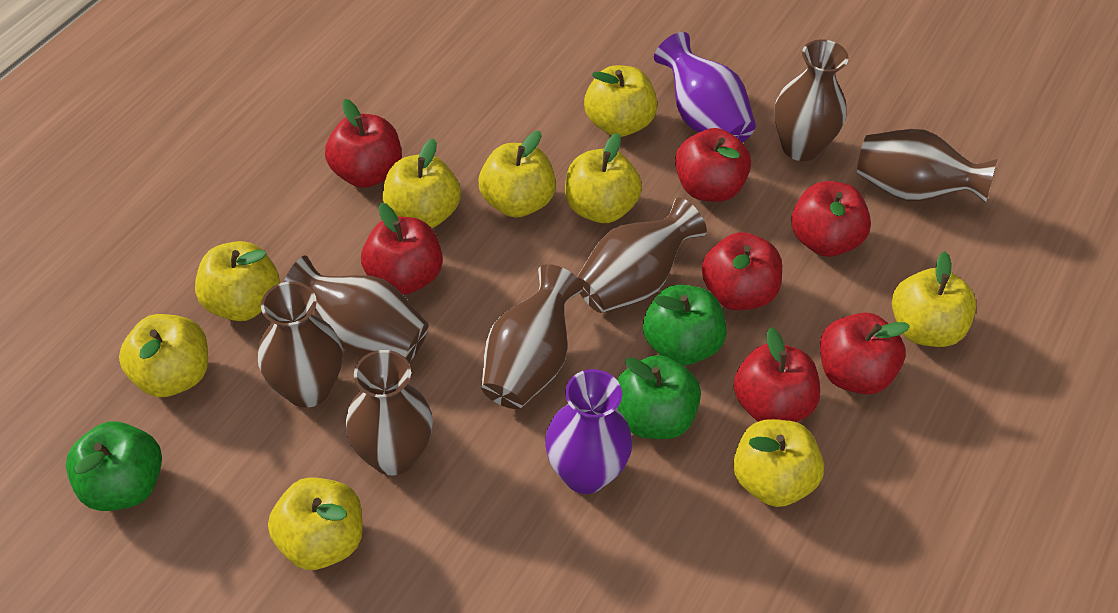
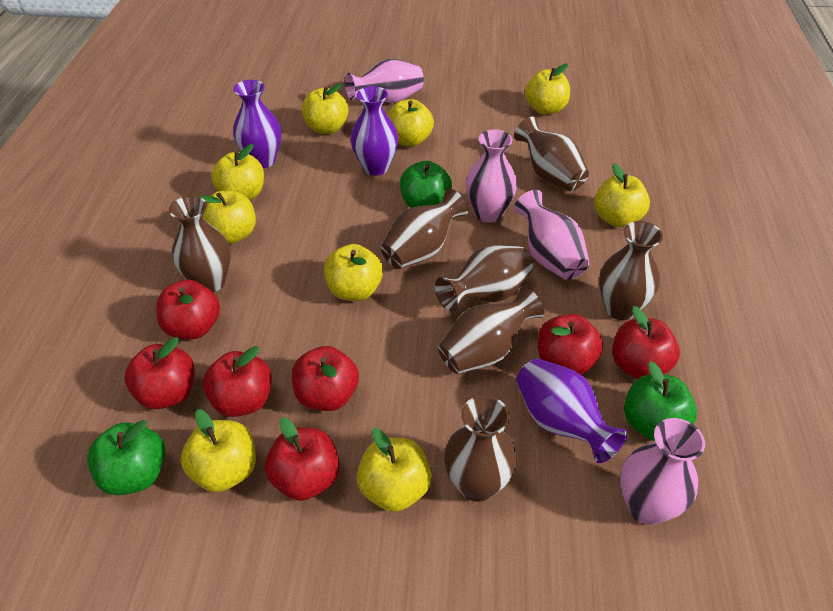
pink vase: 0 -> 4
purple vase: 2 -> 3

